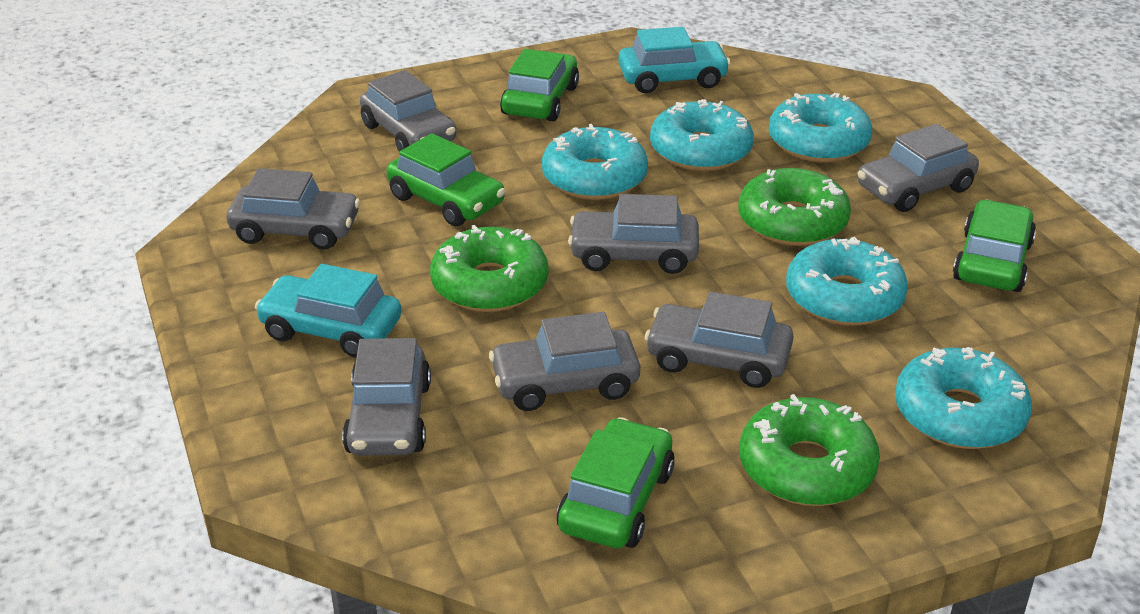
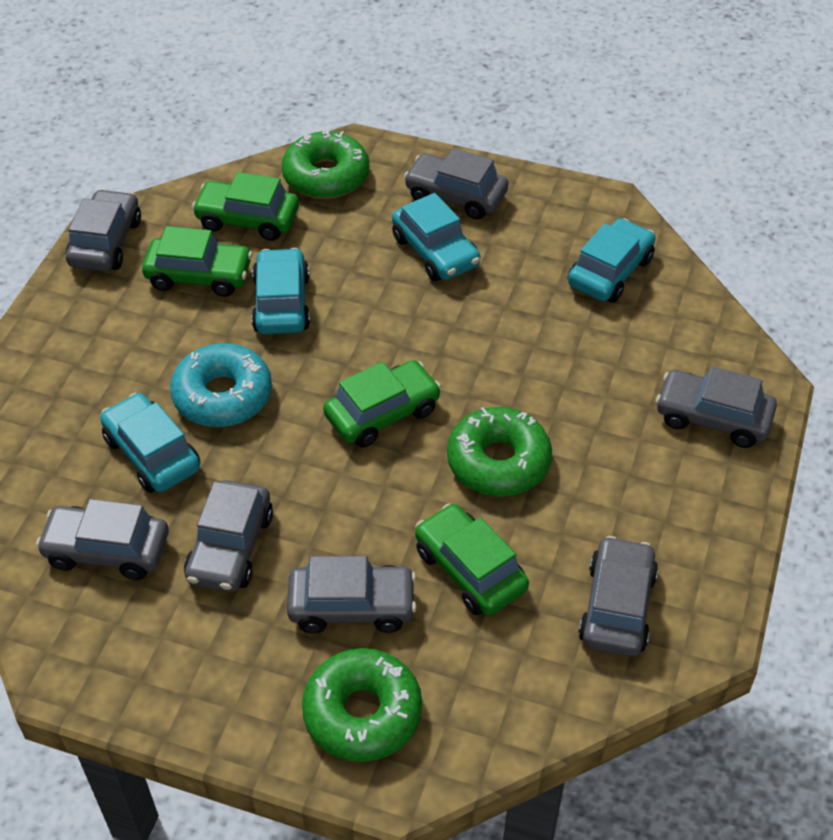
turquoise car: 2 -> 4
turquoise donut: 5 -> 1

